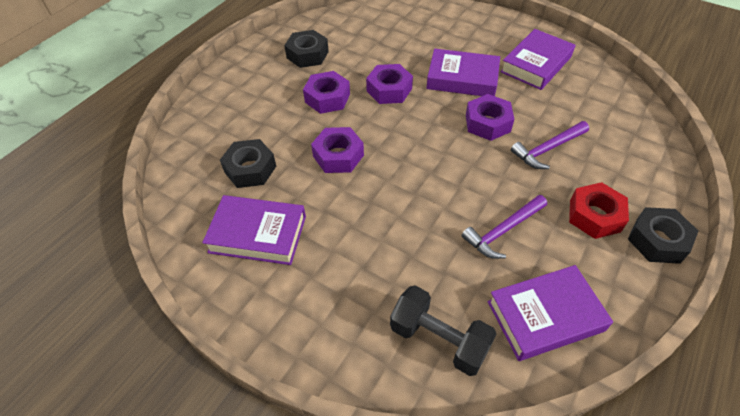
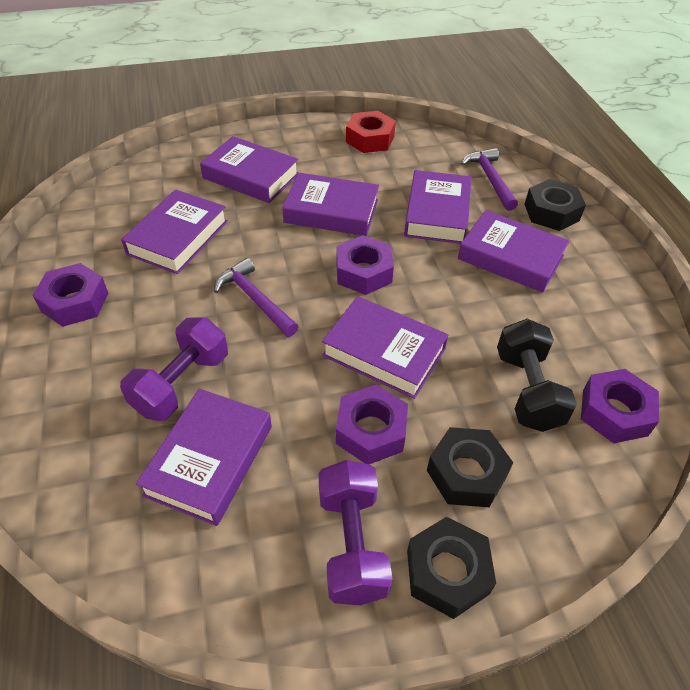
purple book: 4 -> 7
purple dumbbell: 0 -> 2

